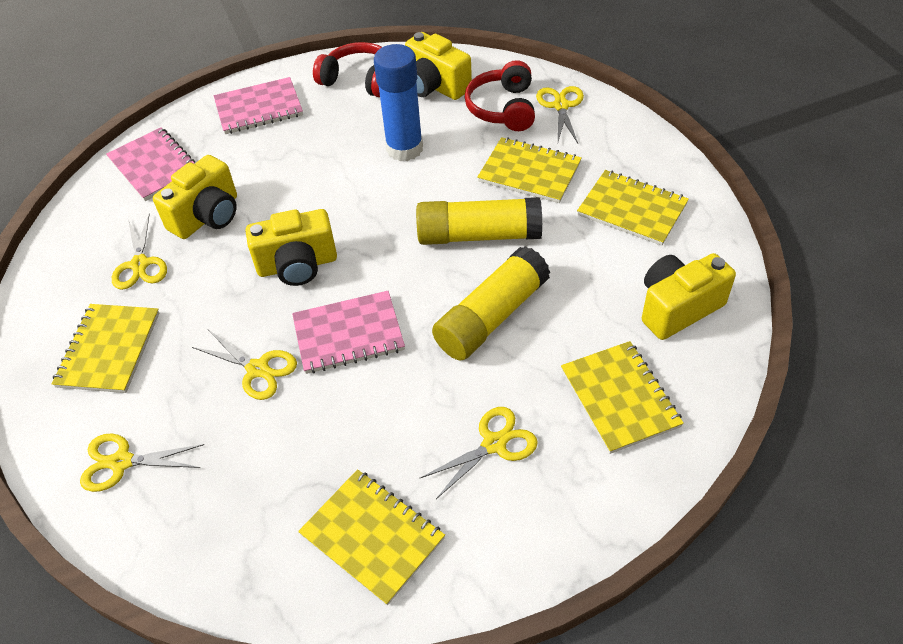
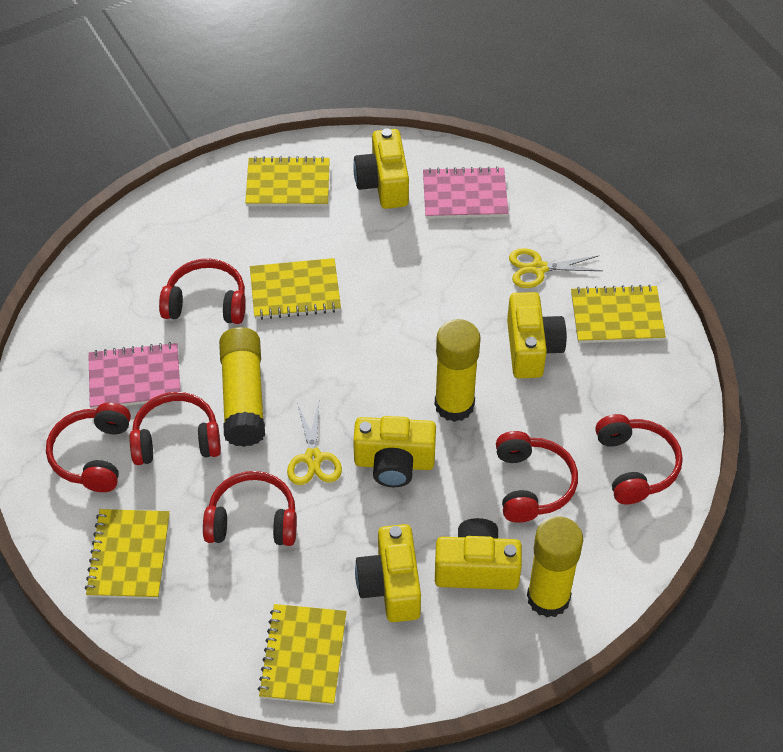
blue glue stick: 1 -> 0
pink notebook: 3 -> 2
red headphones: 2 -> 6
yellow camera: 4 -> 5
yellow glue stick: 2 -> 3
yellow scissors: 5 -> 2

